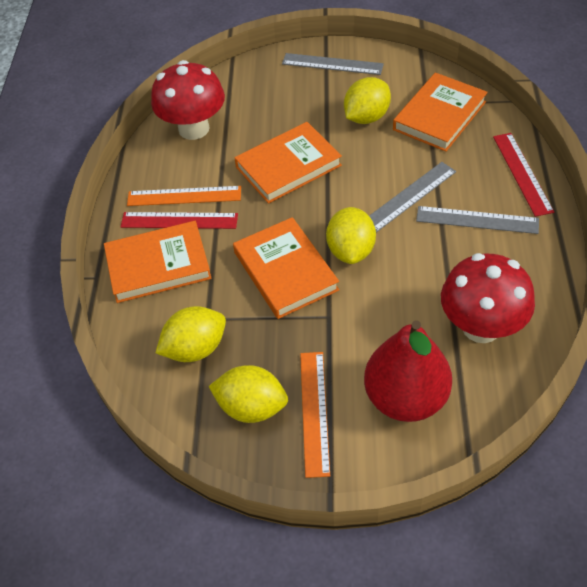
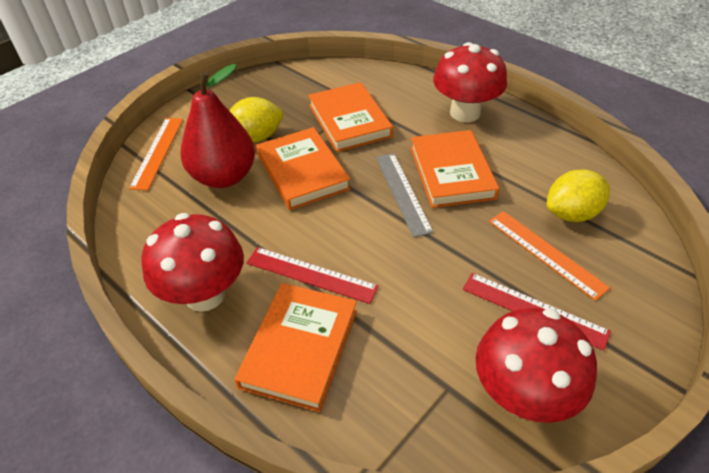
grey ruler: 3 -> 1
red mushroom: 2 -> 3
yellow lemon: 4 -> 2

